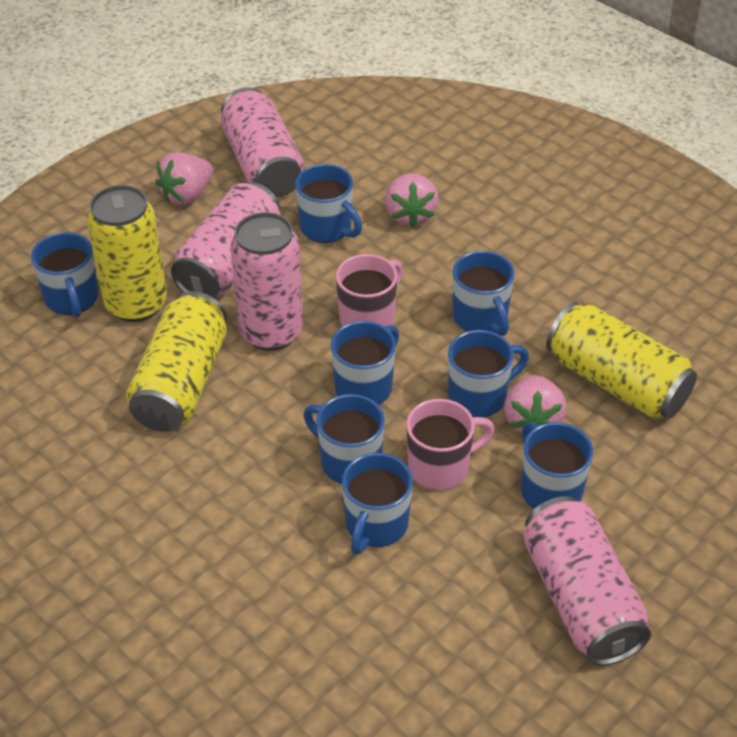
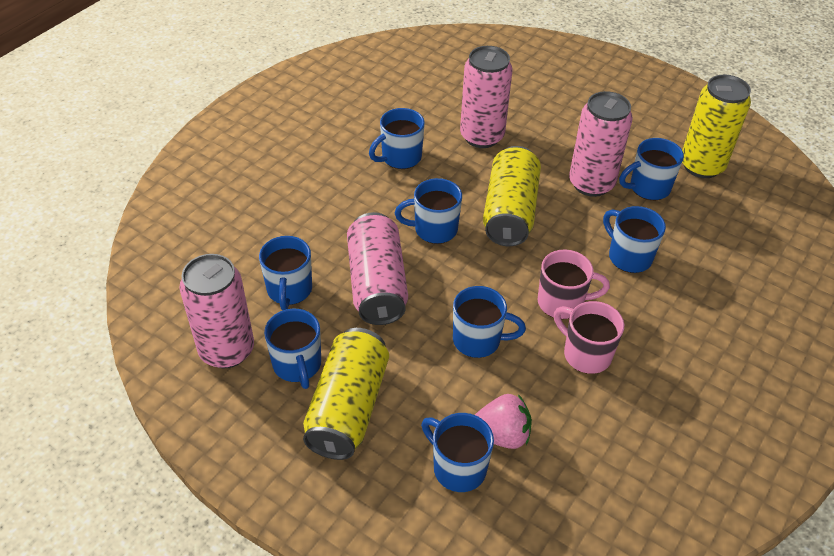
pink strawberry: 3 -> 1

